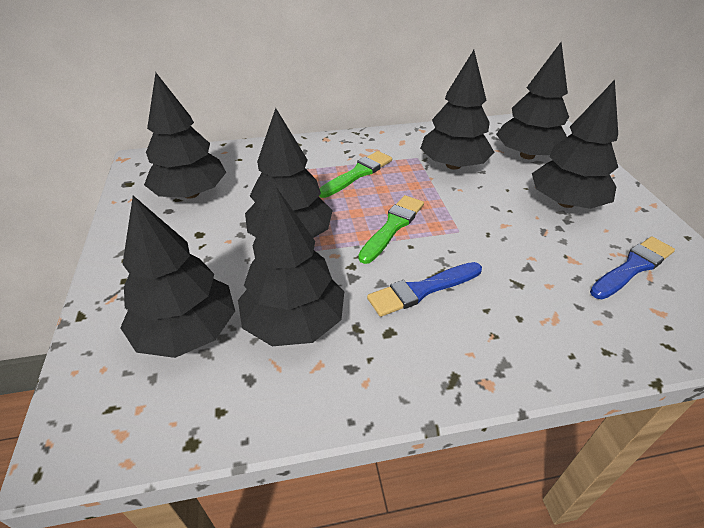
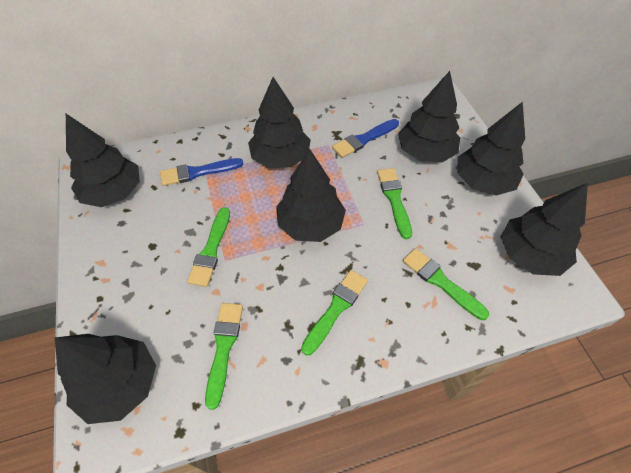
green brush: 2 -> 5

